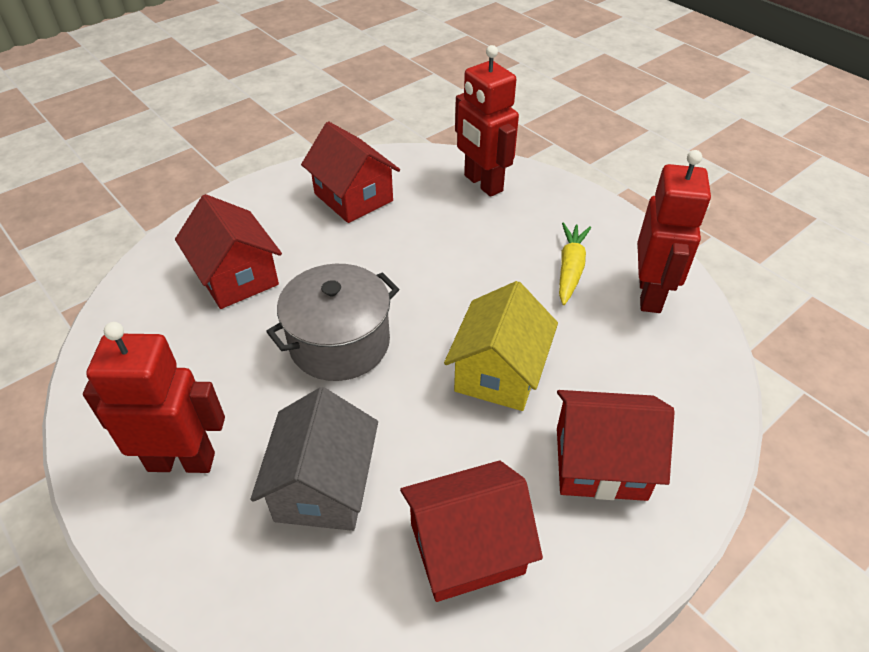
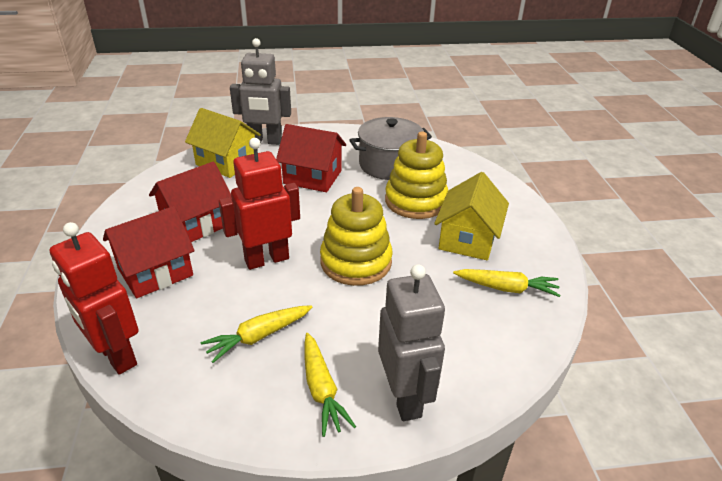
grey house: 1 -> 0
grey robot: 0 -> 2
red house: 4 -> 3
red robot: 3 -> 2
yellow carrot: 1 -> 3
yellow house: 1 -> 2
yellow stacking toy: 0 -> 2

